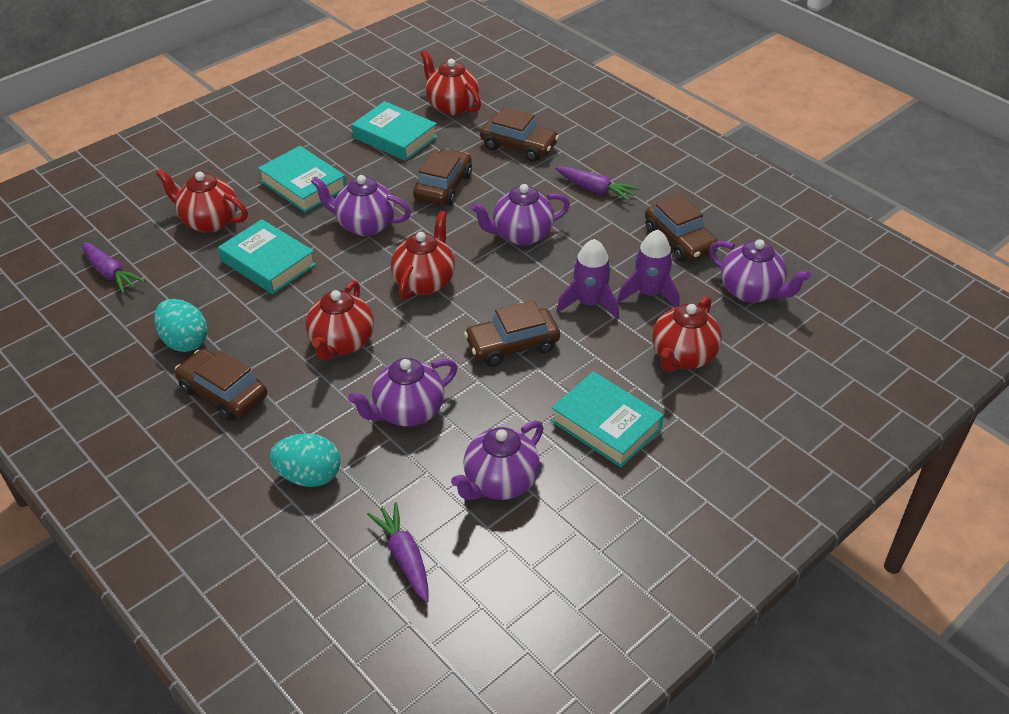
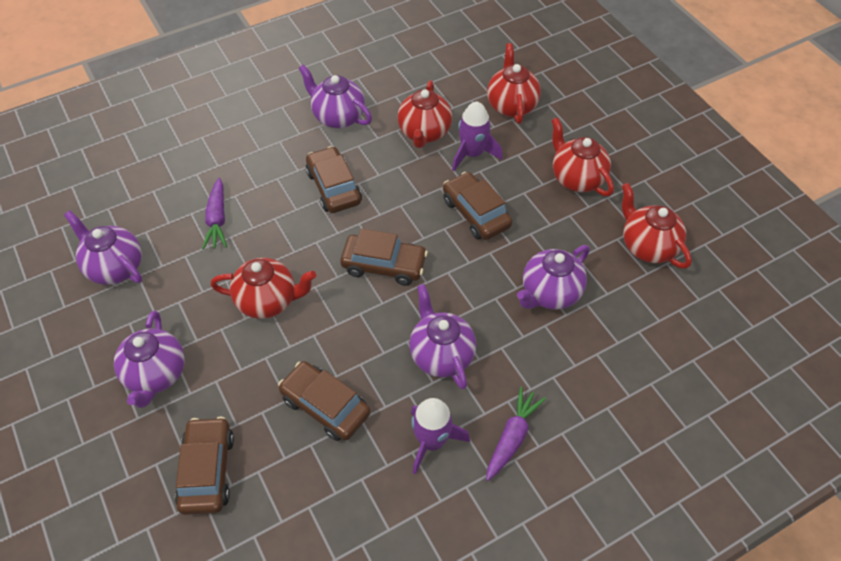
purple carrot: 3 -> 2
turquoise book: 4 -> 0
turquoise egg: 2 -> 0

